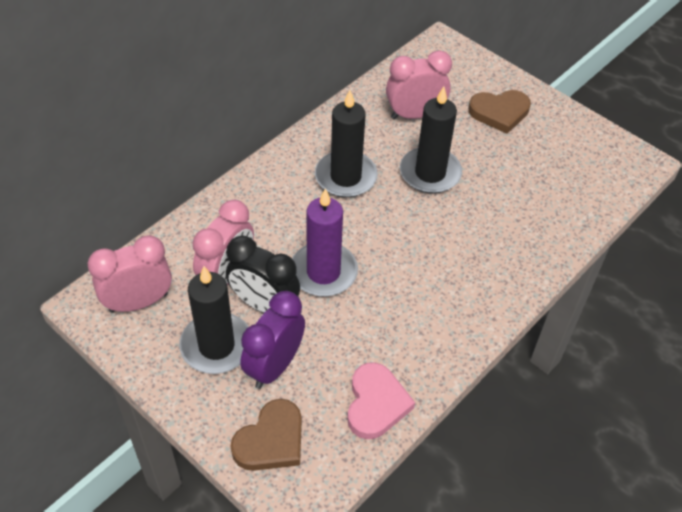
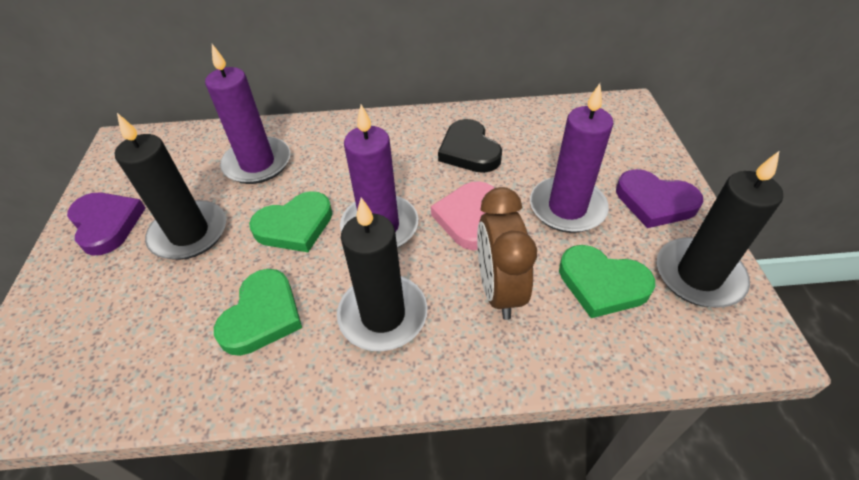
black clock: 1 -> 0
black heart: 0 -> 1
brown clock: 0 -> 1
brown heart: 2 -> 0
green heart: 0 -> 3
pink clock: 3 -> 0
purple candle: 1 -> 3
purple clock: 1 -> 0
purple heart: 0 -> 2

